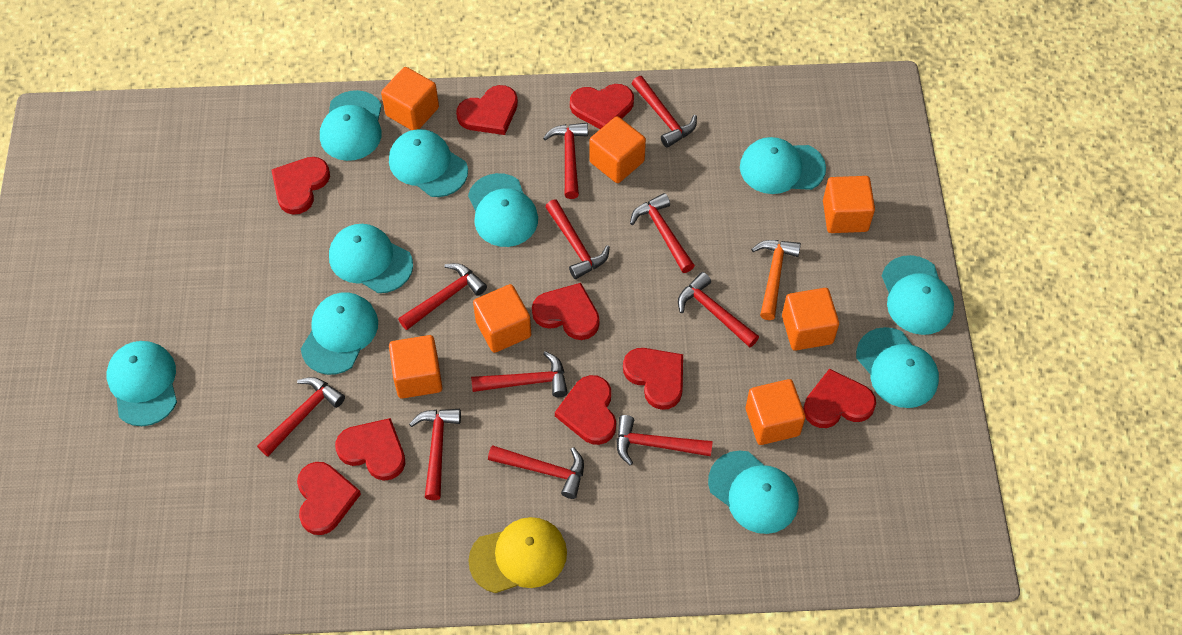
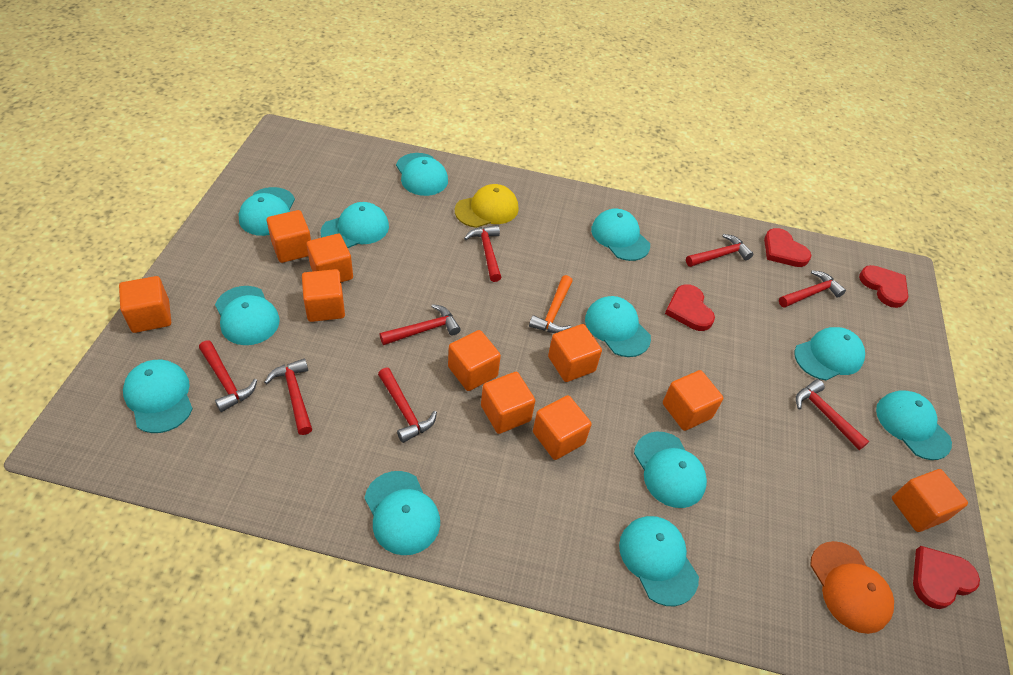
orange cap: 0 -> 1
orange cube: 7 -> 10
red hammer: 11 -> 8
red heart: 9 -> 4
turquoise cap: 10 -> 12

